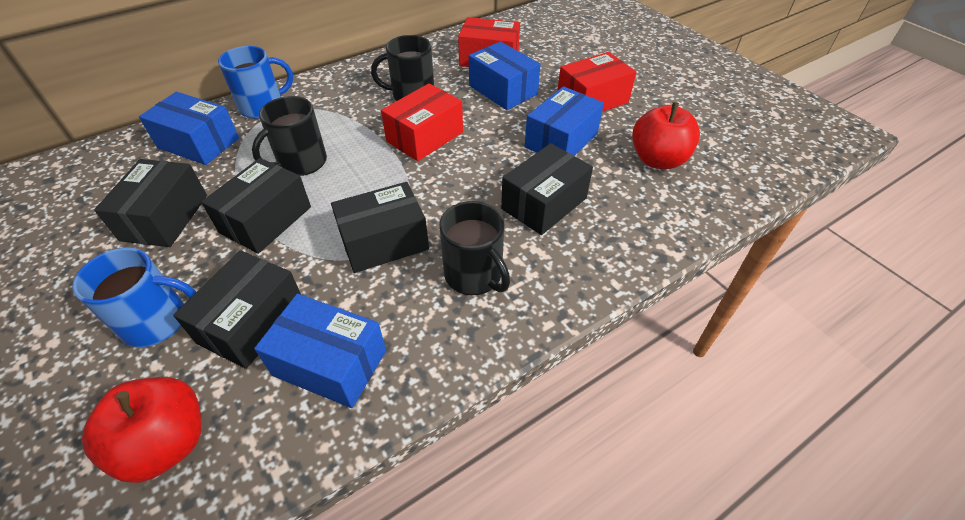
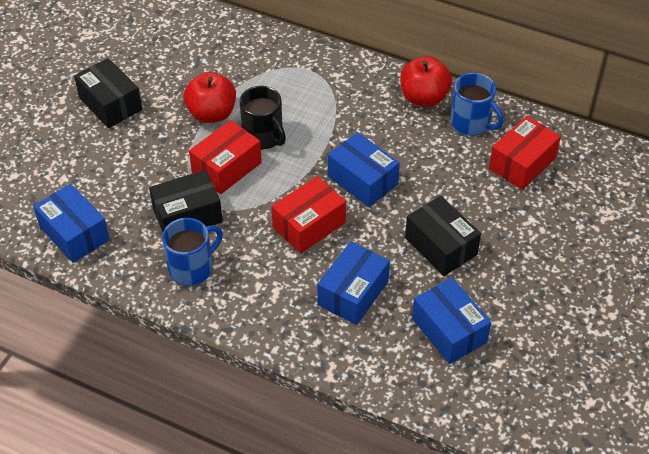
black box: 5 -> 3
black mug: 3 -> 1

